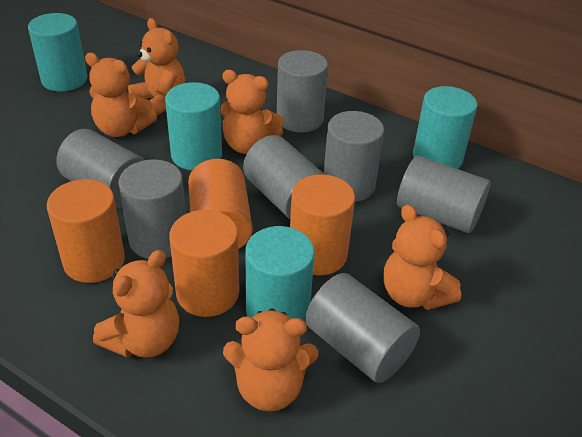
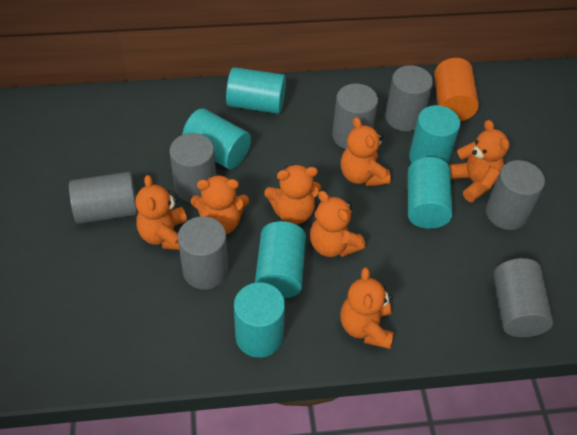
orange cylinder: 4 -> 1
orange teddy bear: 6 -> 7
turquoise cylinder: 4 -> 6

